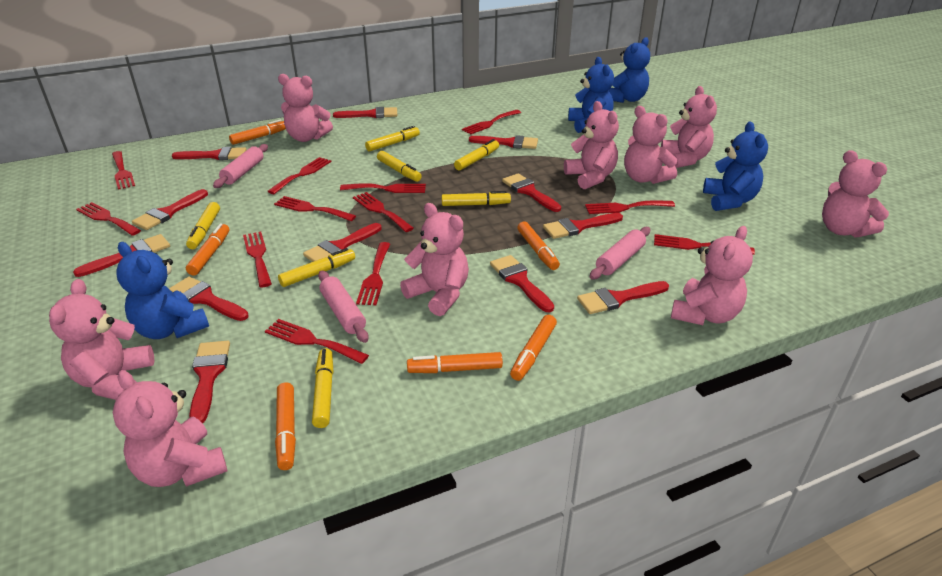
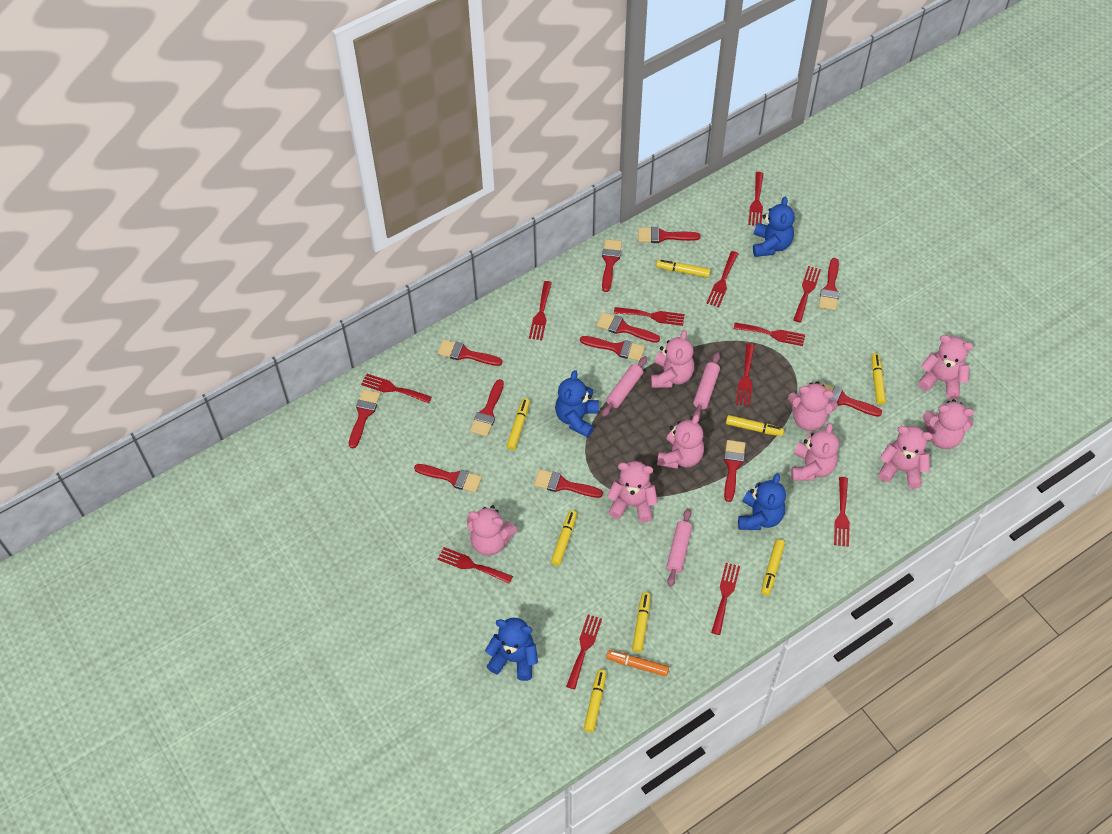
orange marker: 6 -> 1
yellow marker: 7 -> 8

